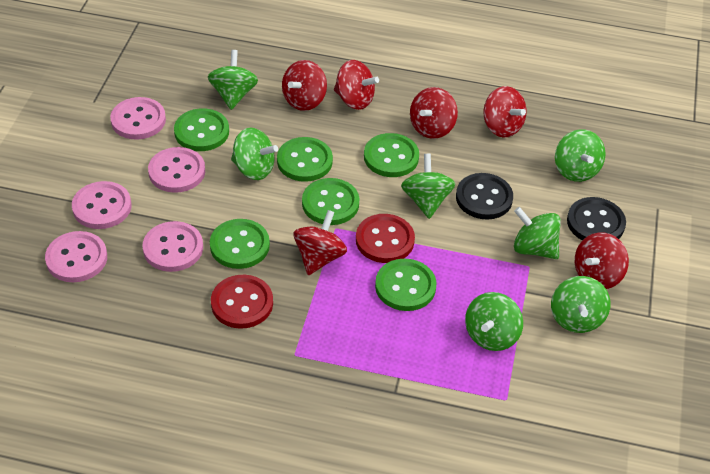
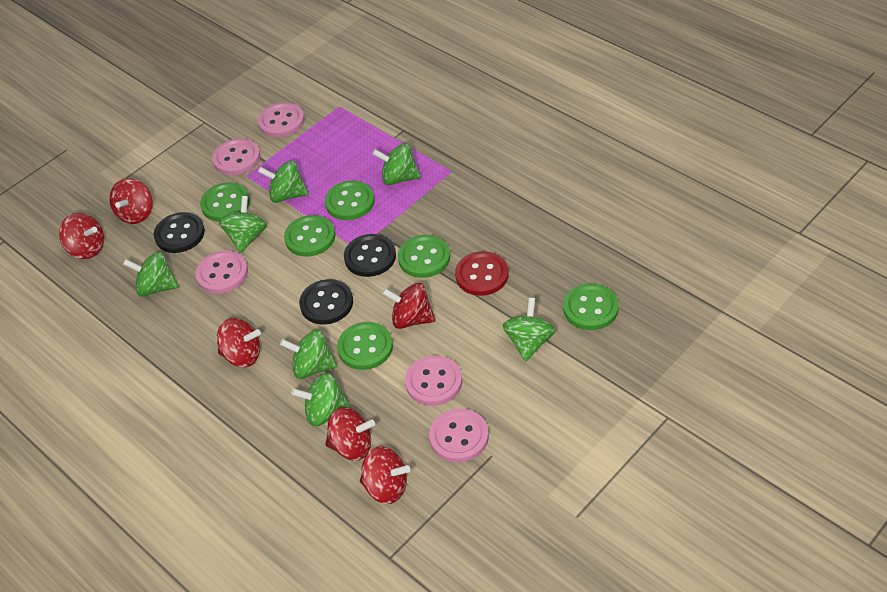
black button: 2 -> 3
red button: 2 -> 1

